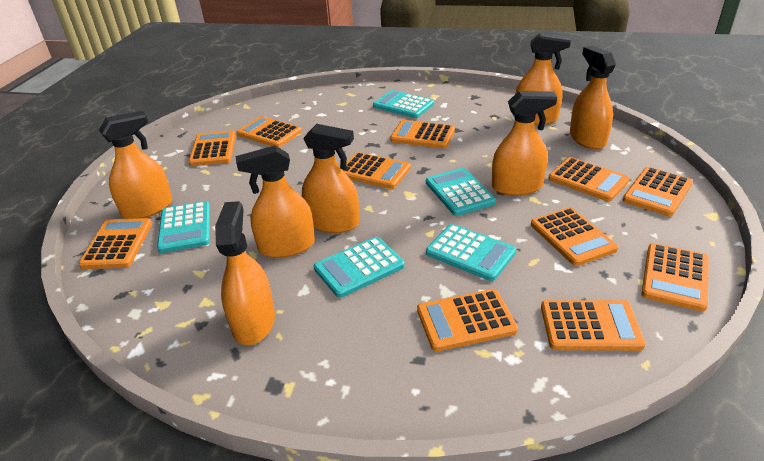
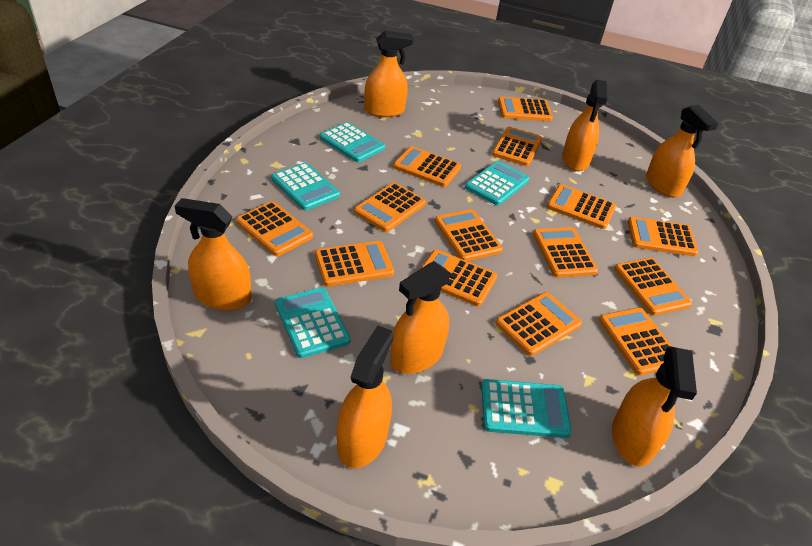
orange calculator: 11 -> 14

